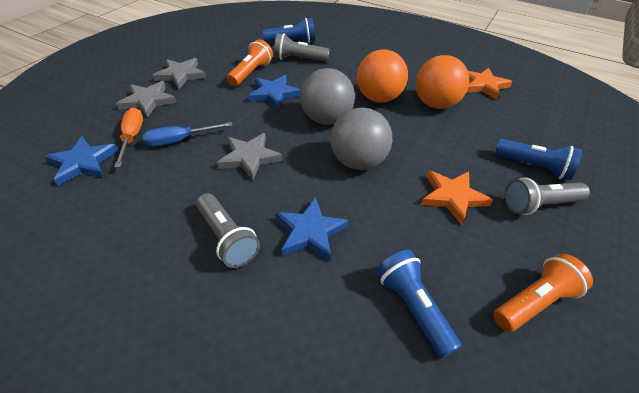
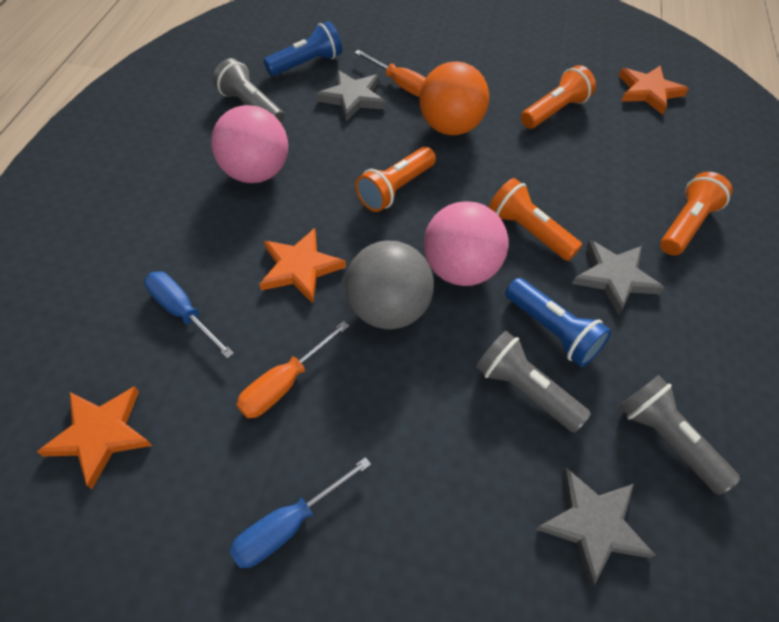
blue flashlight: 3 -> 2
blue screwdriver: 1 -> 2
blue star: 3 -> 0
grey ball: 2 -> 1
orange ball: 2 -> 1
orange flashlight: 2 -> 4
orange screwdriver: 1 -> 2
orange star: 2 -> 3
pink ball: 0 -> 2

